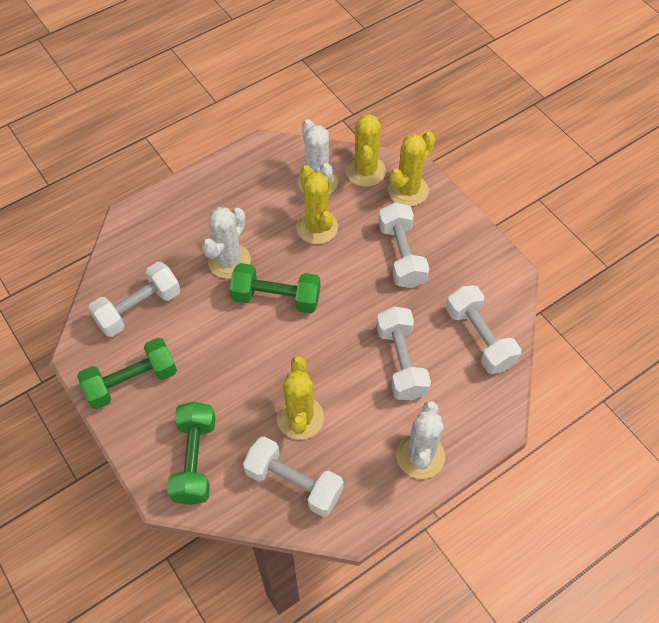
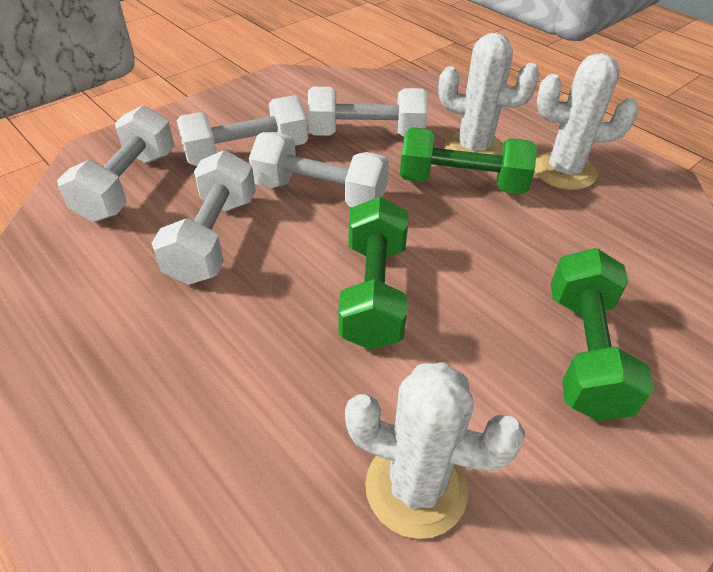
yellow cactus: 4 -> 0

